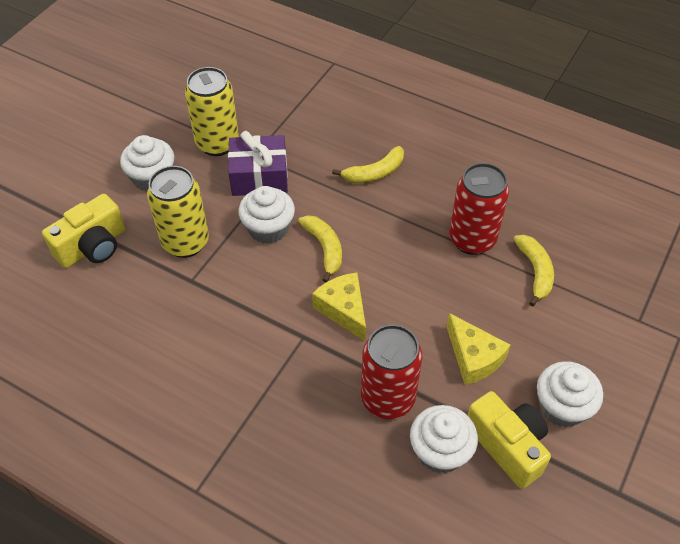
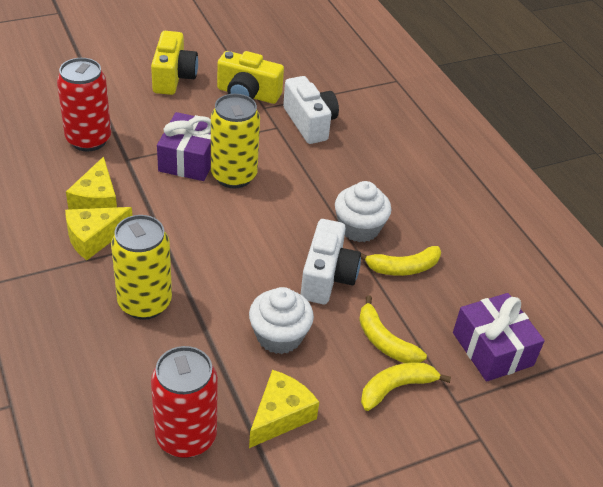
purple gift: 1 -> 2
white camera: 0 -> 2
white cupcake: 4 -> 2
yellow cheese: 2 -> 3

